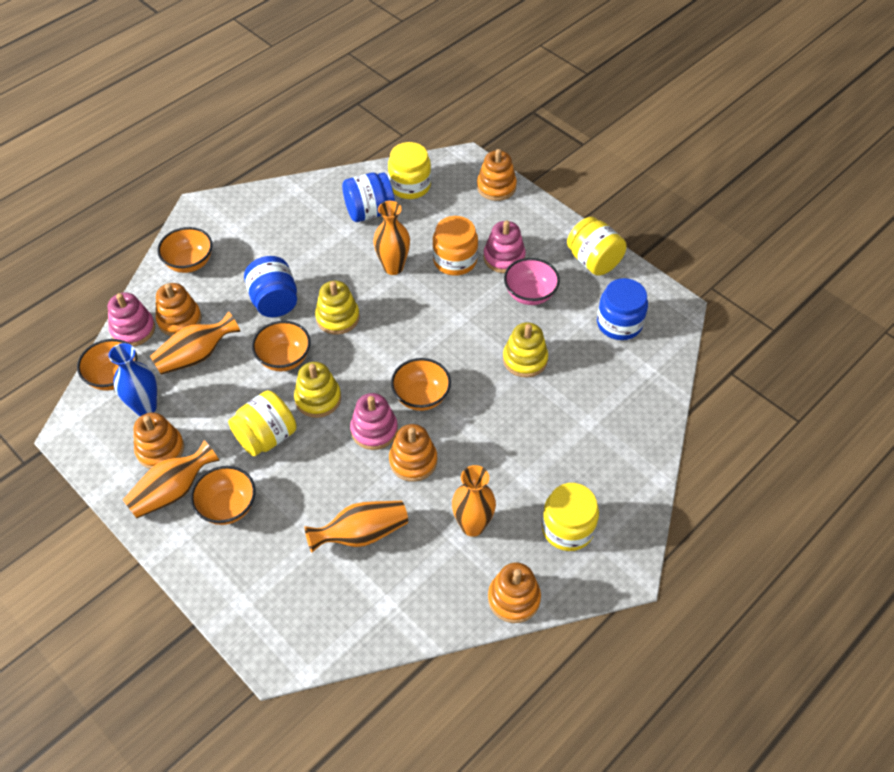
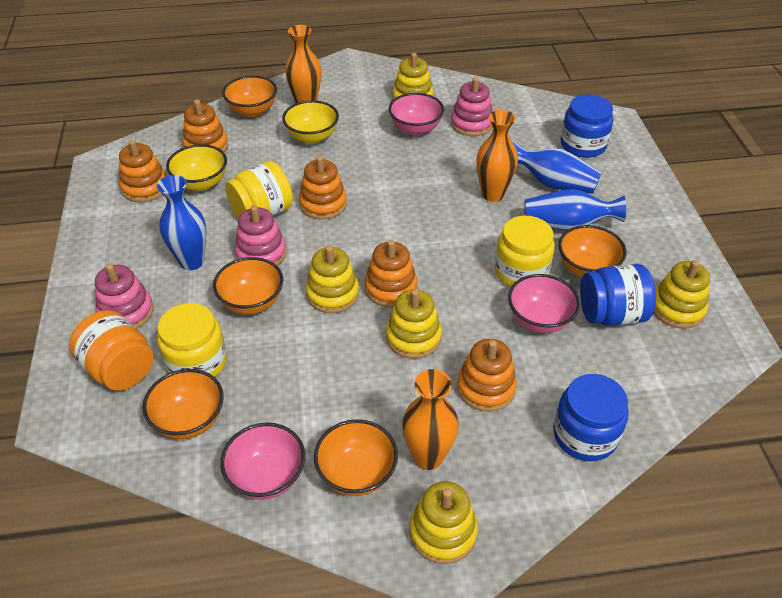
blue vase: 1 -> 3
orange vase: 5 -> 3
pink bowl: 1 -> 3
yellow bowl: 0 -> 2
yellow jar: 4 -> 3
yellow stacking toy: 3 -> 5

